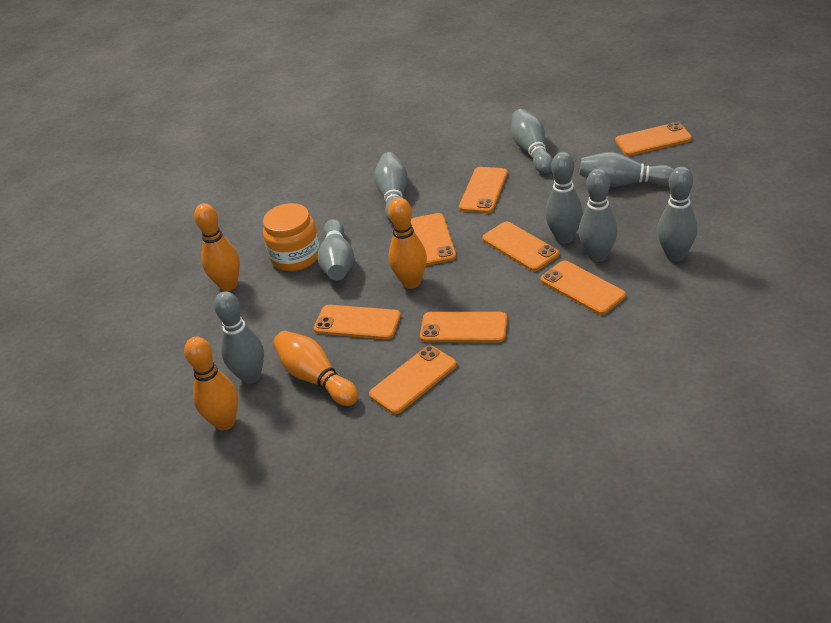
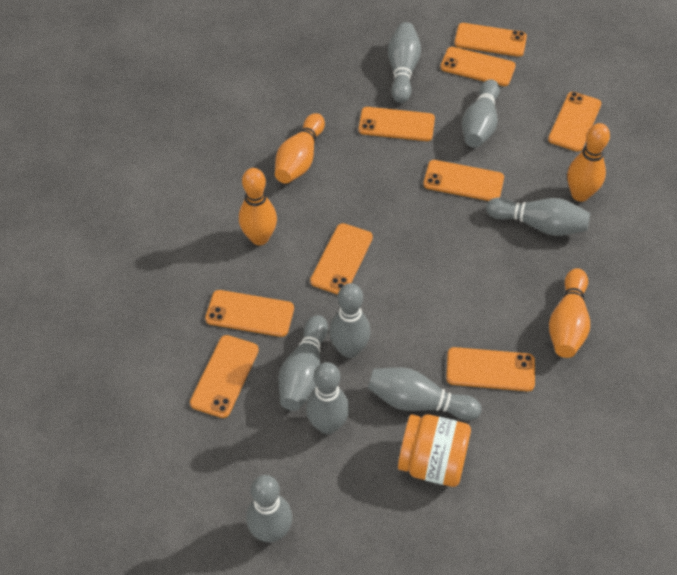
orange phone: 8 -> 9

